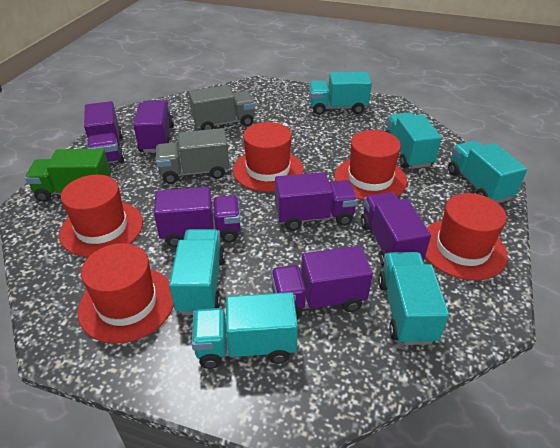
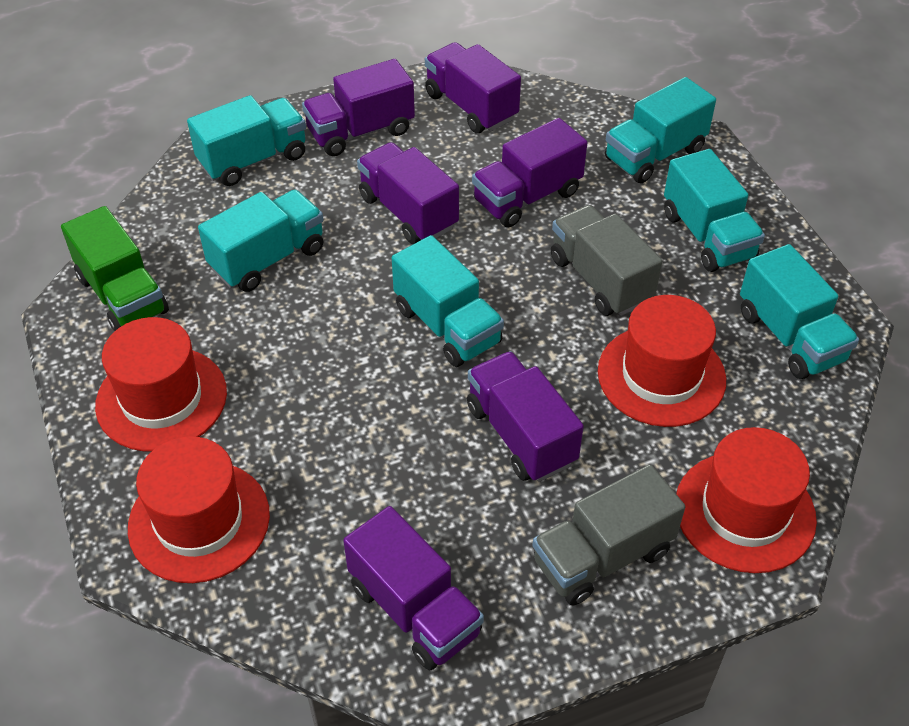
red hat: 5 -> 4

